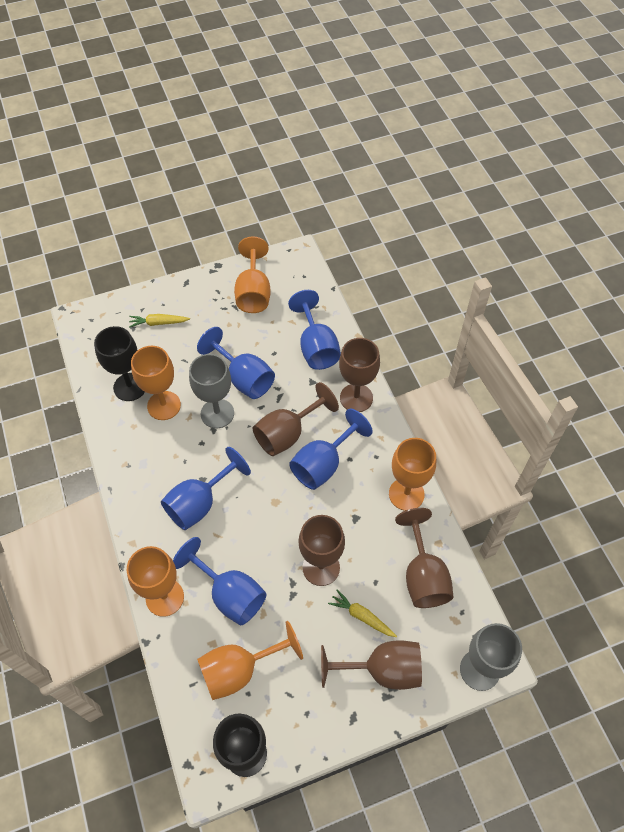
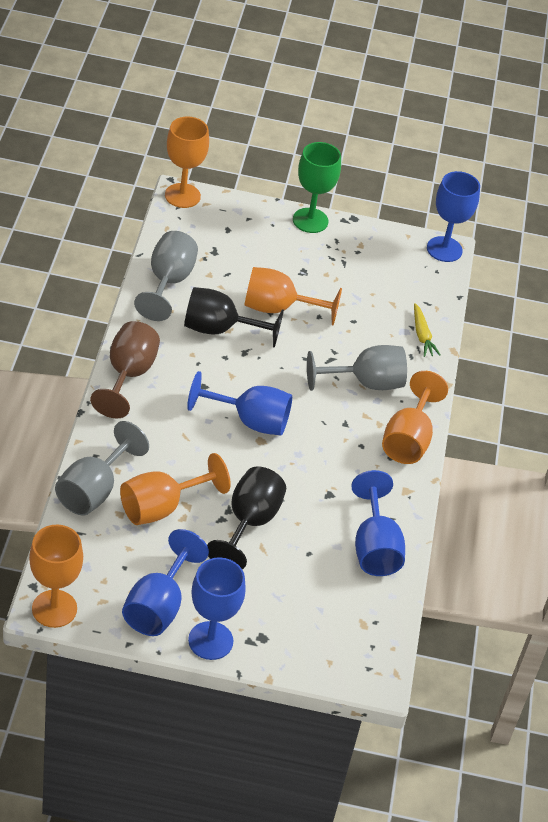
brown goblet: 5 -> 1
green goblet: 0 -> 1
grey goblet: 2 -> 3
yellow carrot: 2 -> 1

